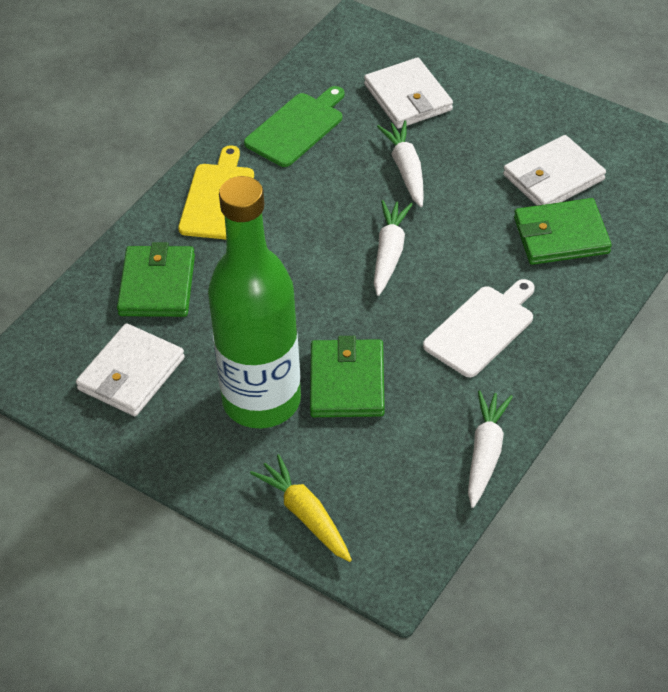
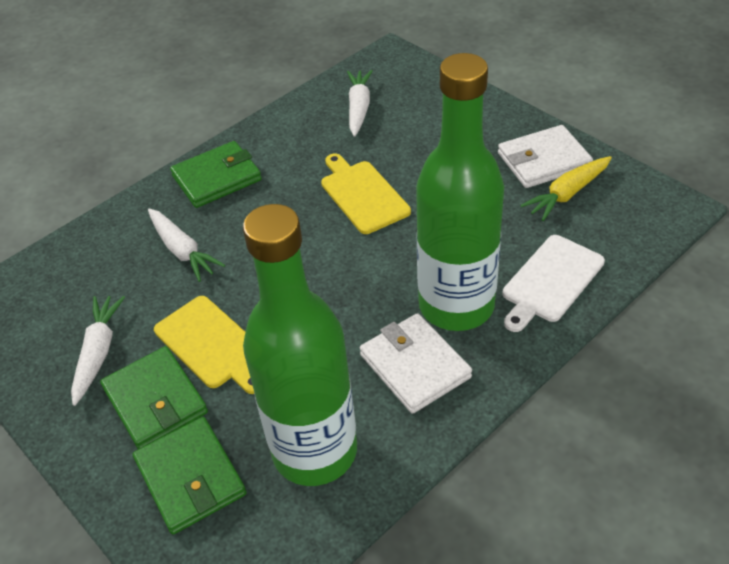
green bottle: 1 -> 2
green cutting board: 1 -> 0
white wallet: 3 -> 2
yellow cutting board: 1 -> 2

